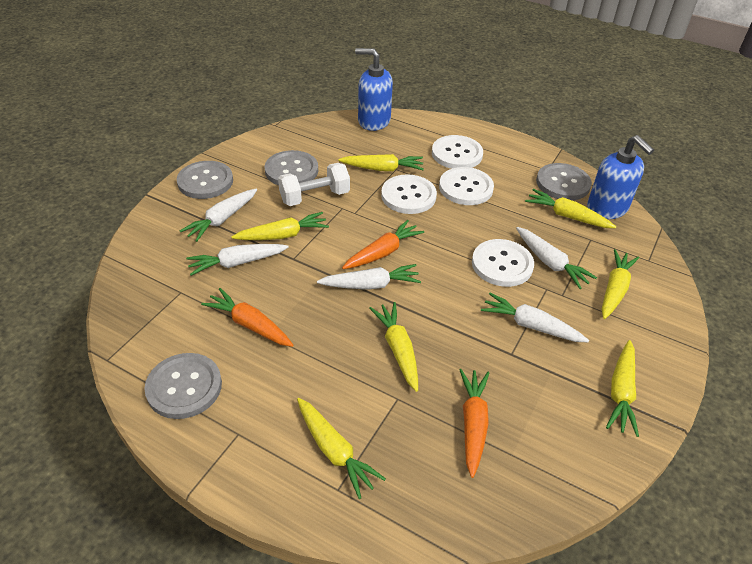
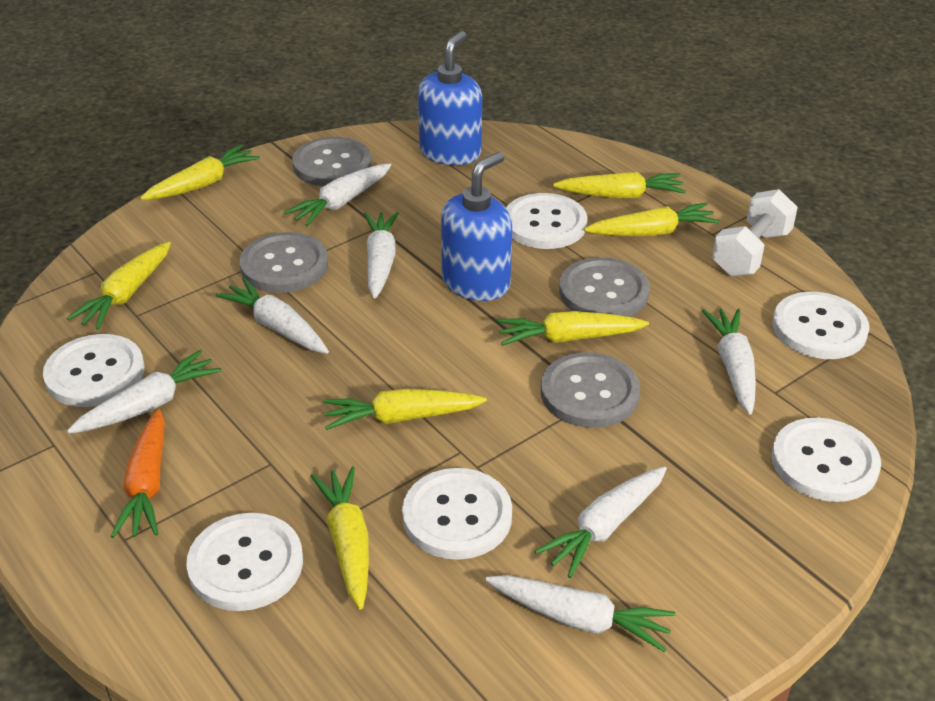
orange carrot: 3 -> 1
white button: 4 -> 6
white carrot: 5 -> 7

